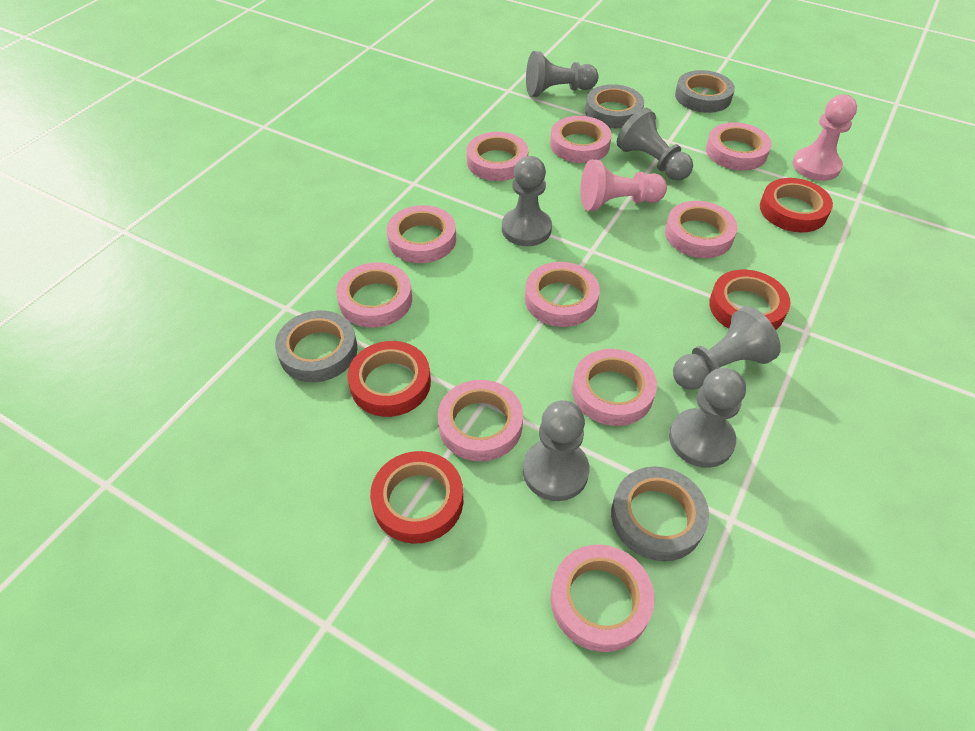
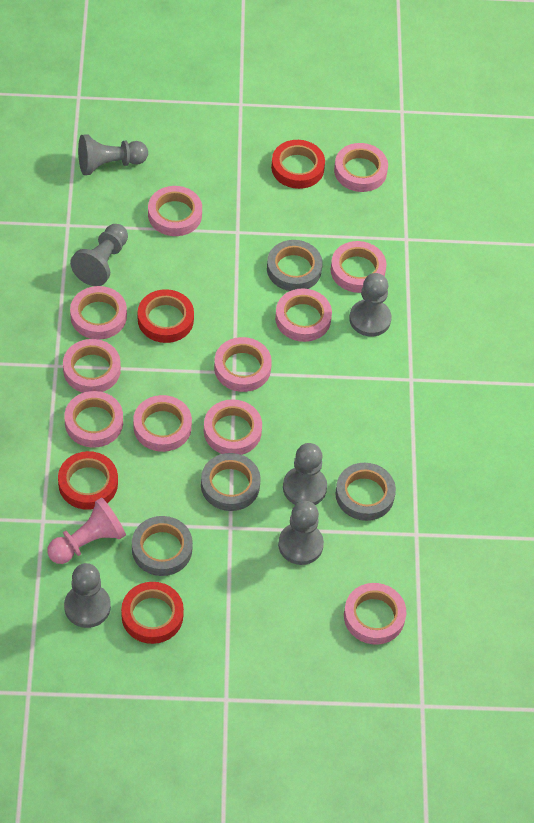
pink pawn: 2 -> 1
pink tape: 10 -> 11

